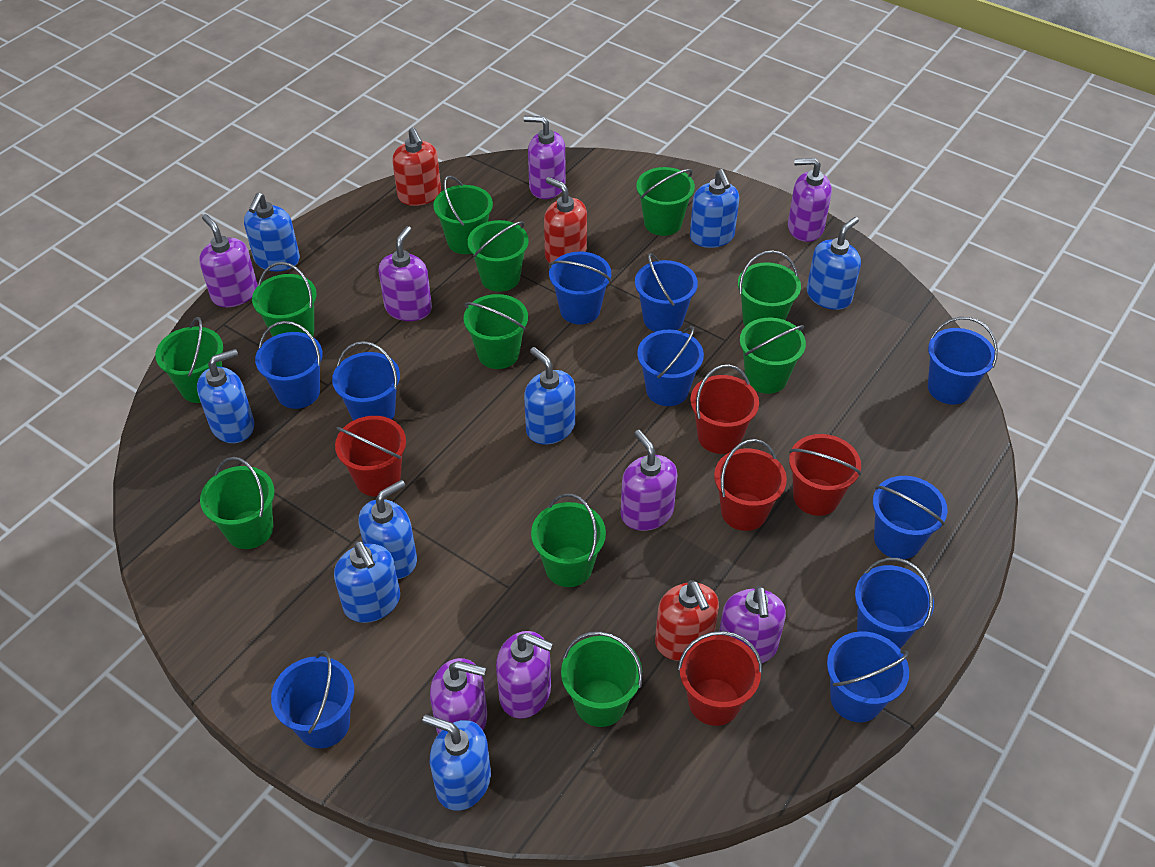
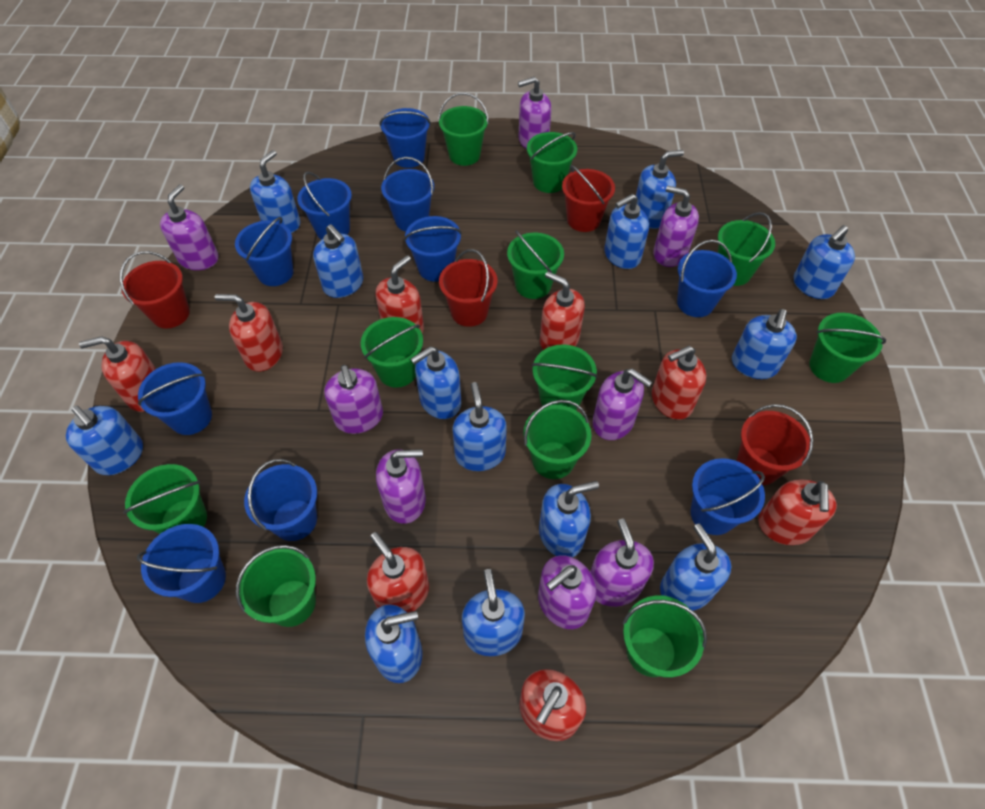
blue soap dispenser: 8 -> 13
red bucket: 5 -> 4
red soap dispenser: 3 -> 8

